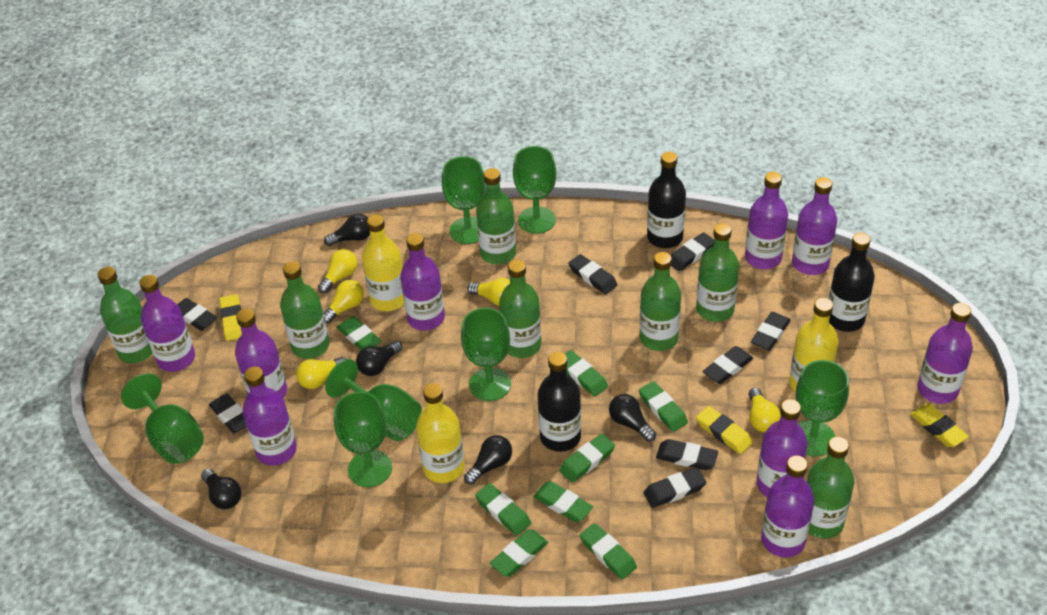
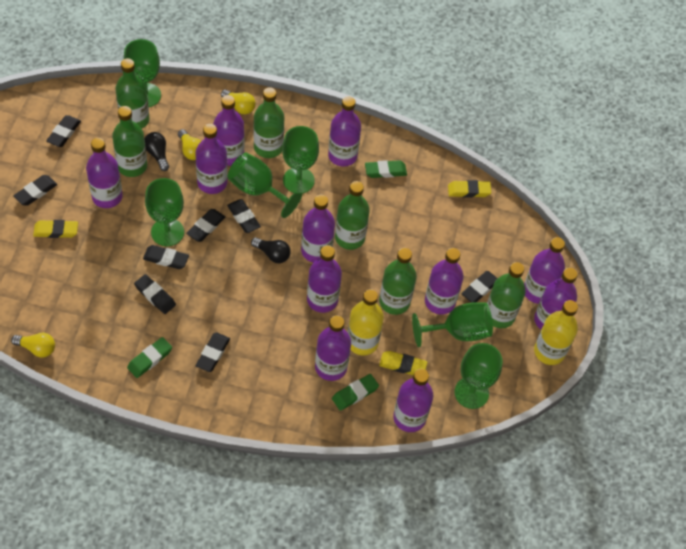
black bottle: 3 -> 0
black light bulb: 5 -> 2
green bottle: 7 -> 6
green eraser: 8 -> 3
green goblet: 7 -> 6
purple bottle: 9 -> 11
yellow bottle: 3 -> 2
yellow light bulb: 5 -> 3

